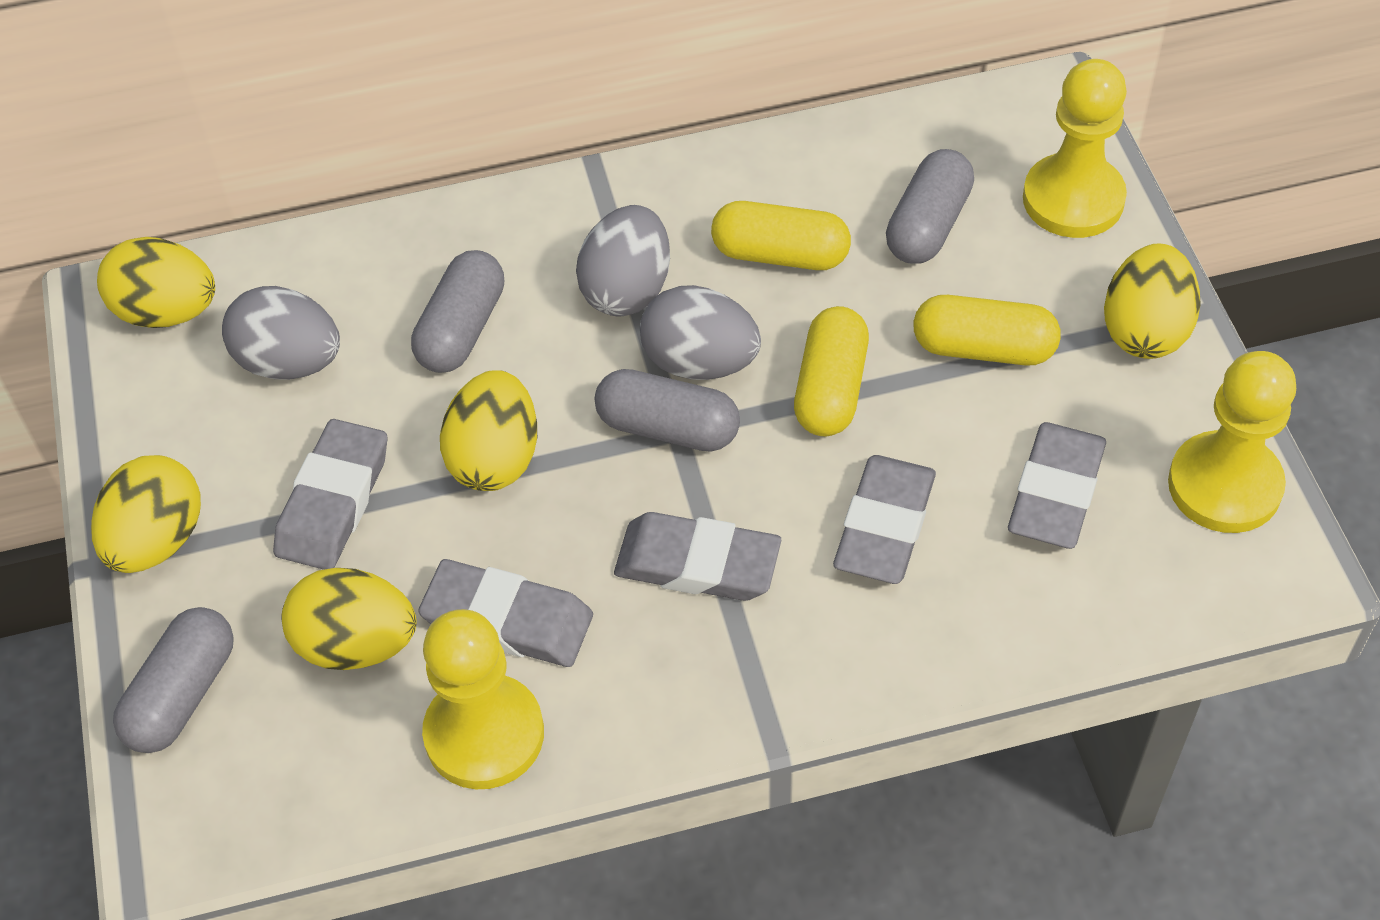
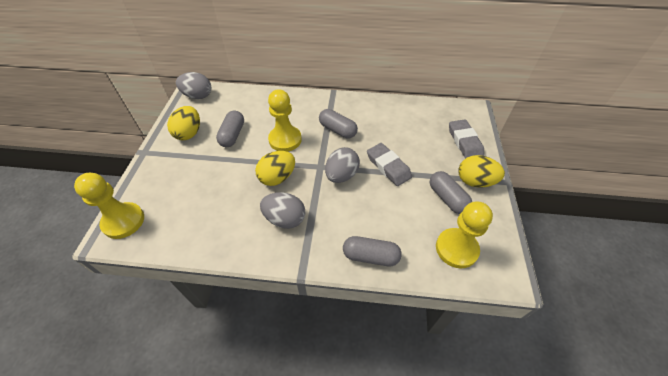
grey eraser: 5 -> 2
yellow capsule: 3 -> 0
yellow egg: 5 -> 3

